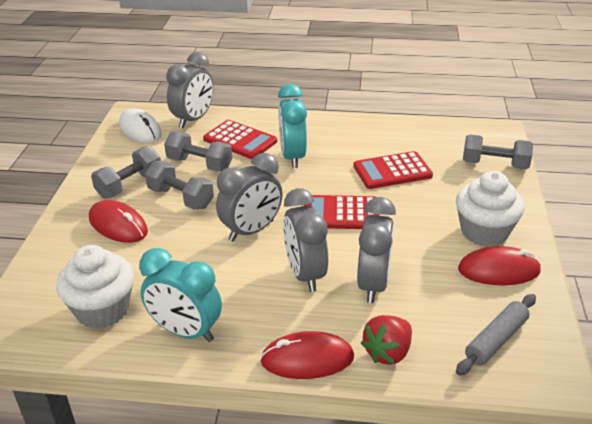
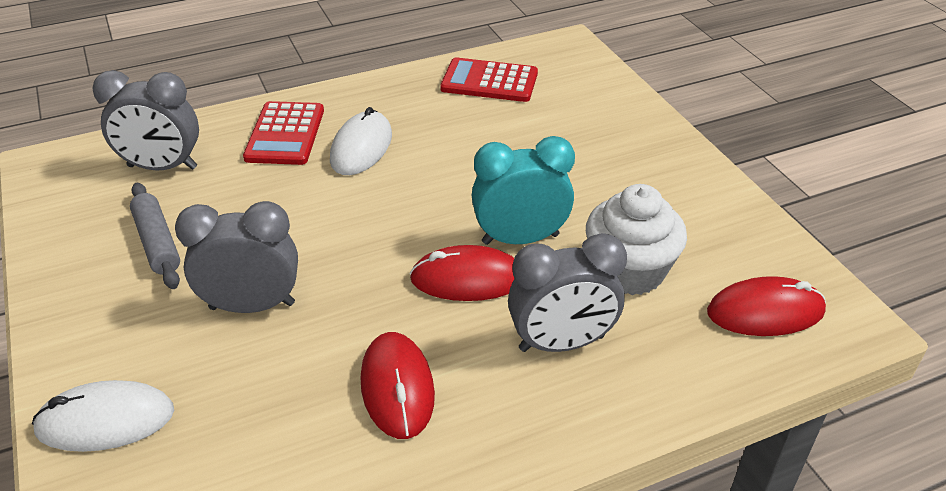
grey clock: 4 -> 3
grey dumbbell: 4 -> 0
red calculator: 3 -> 2
red strawberry: 1 -> 0
turquoise clock: 2 -> 1
white cupcake: 2 -> 1
white mouse: 1 -> 2

